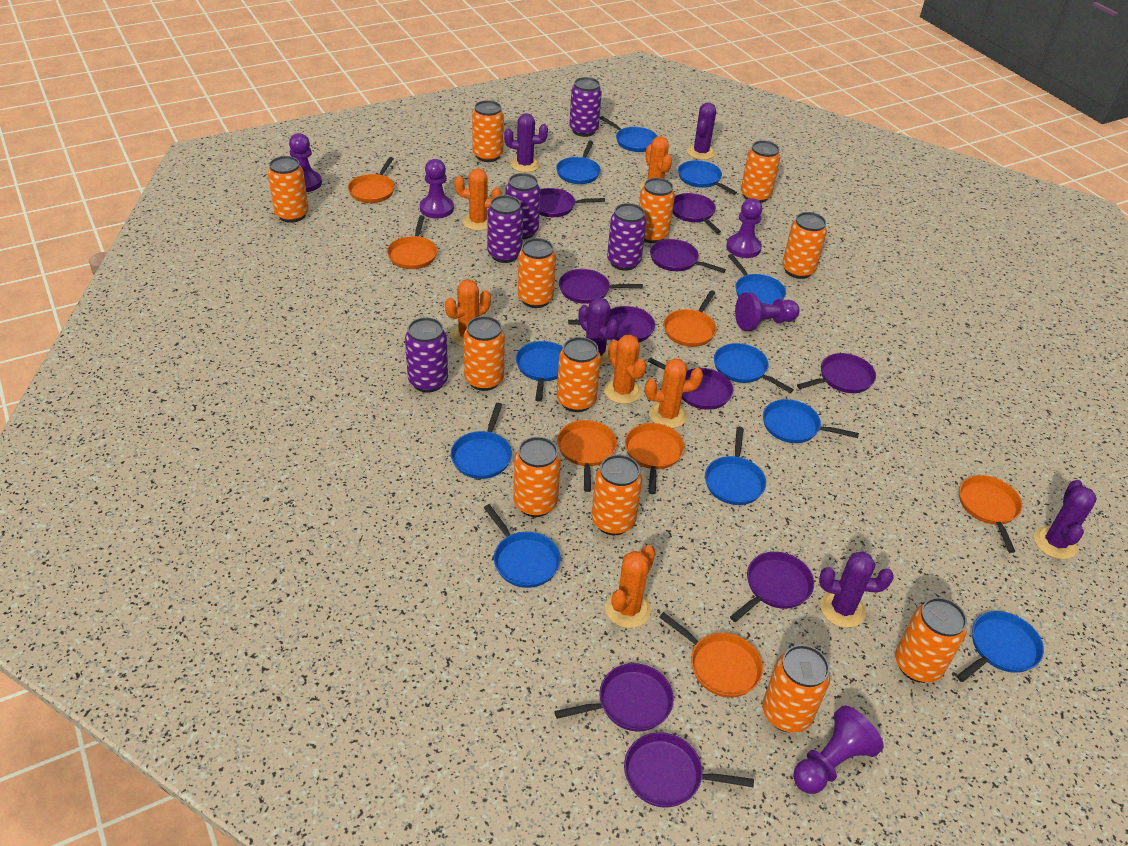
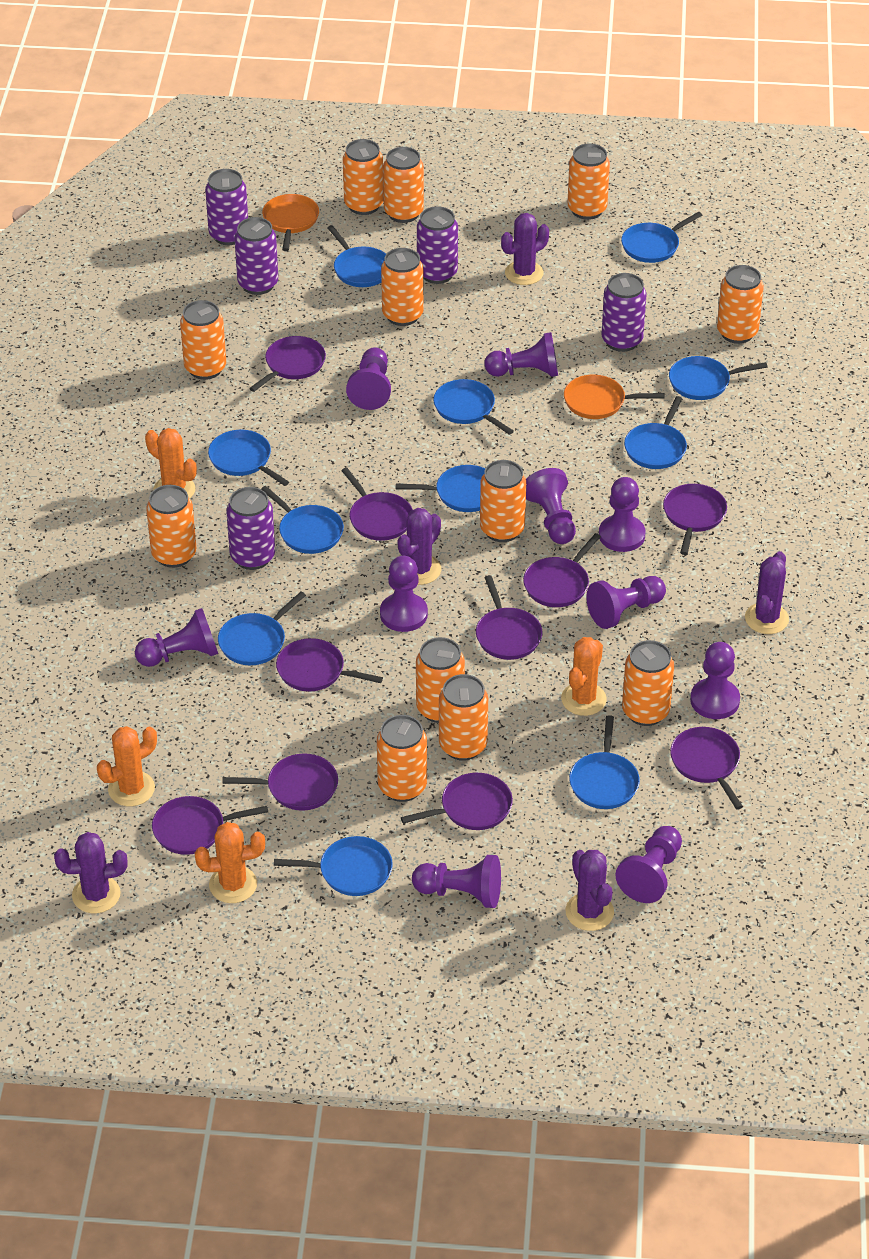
orange cactus: 6 -> 4
orange pan: 7 -> 2
purple pawn: 5 -> 10

